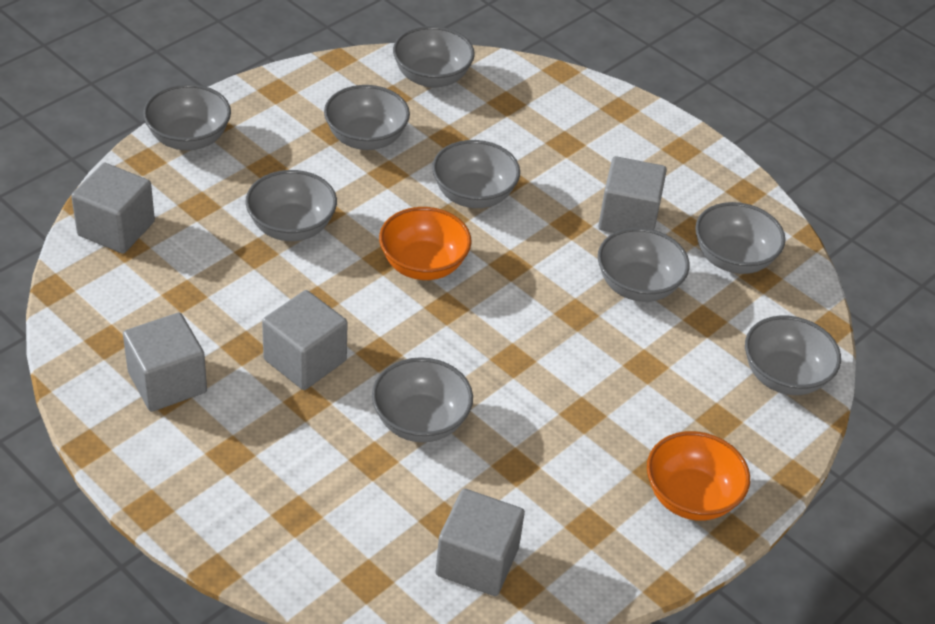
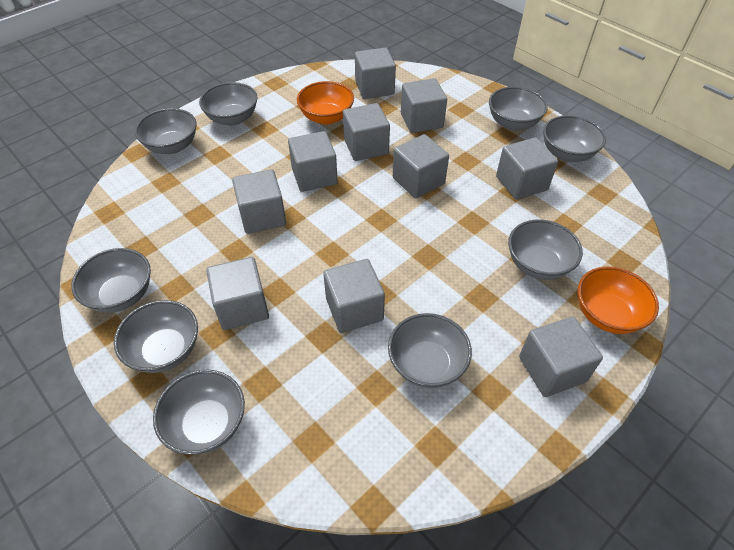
grey cube: 5 -> 10

